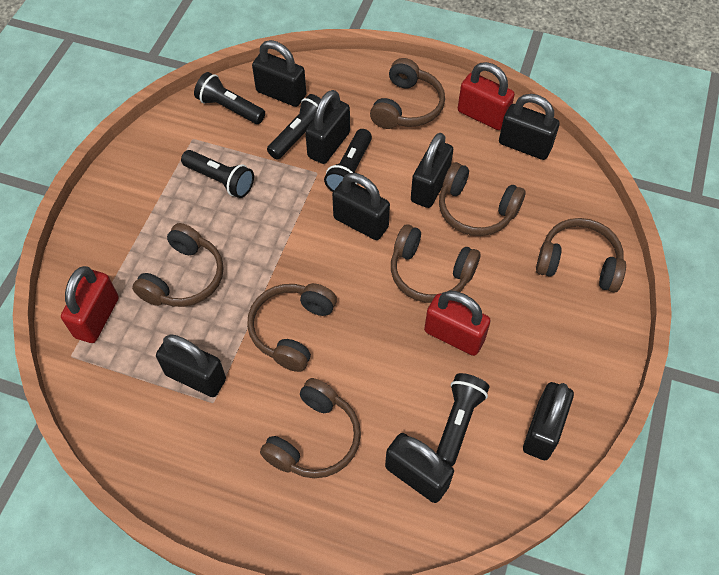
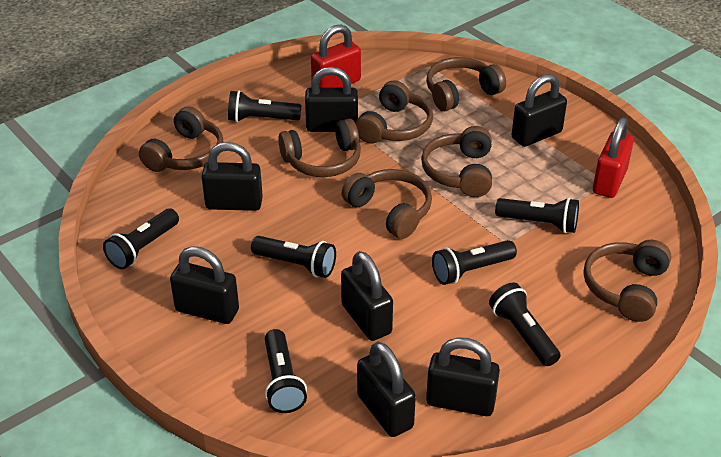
black flashlight: 5 -> 7
black padlock: 8 -> 7
red padlock: 3 -> 2

